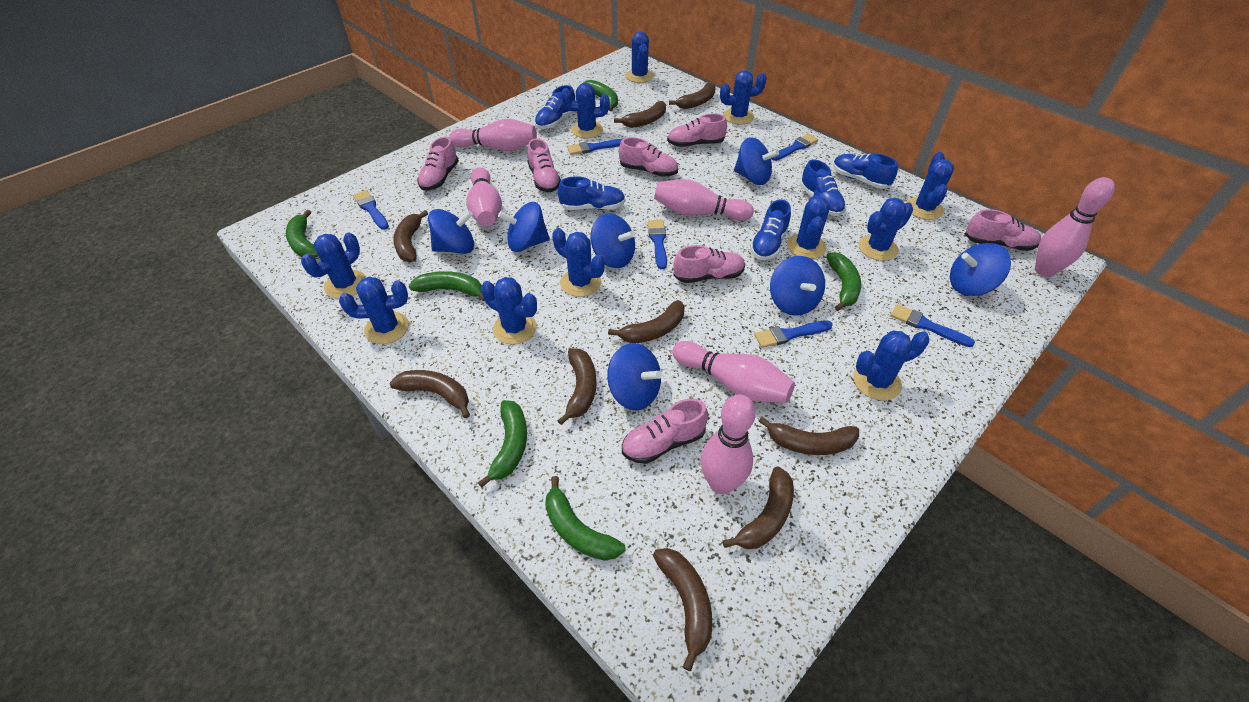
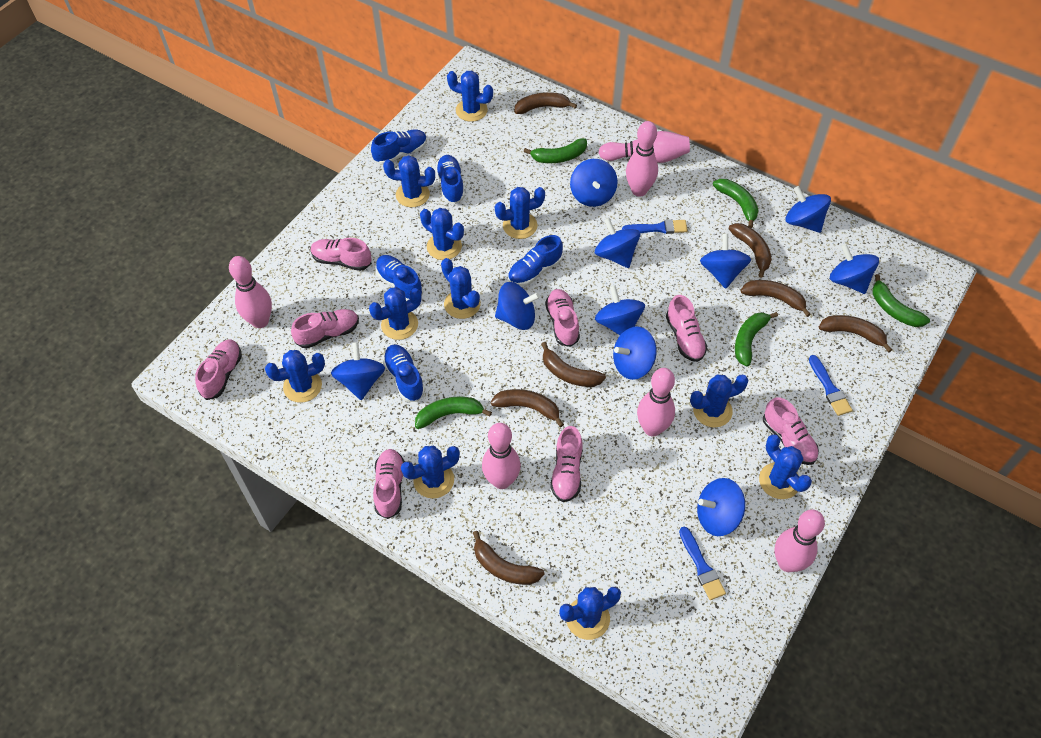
blue brush: 6 -> 3
blue spinning top: 7 -> 10
brown banana: 9 -> 7
green banana: 6 -> 5
pink shoe: 7 -> 8

